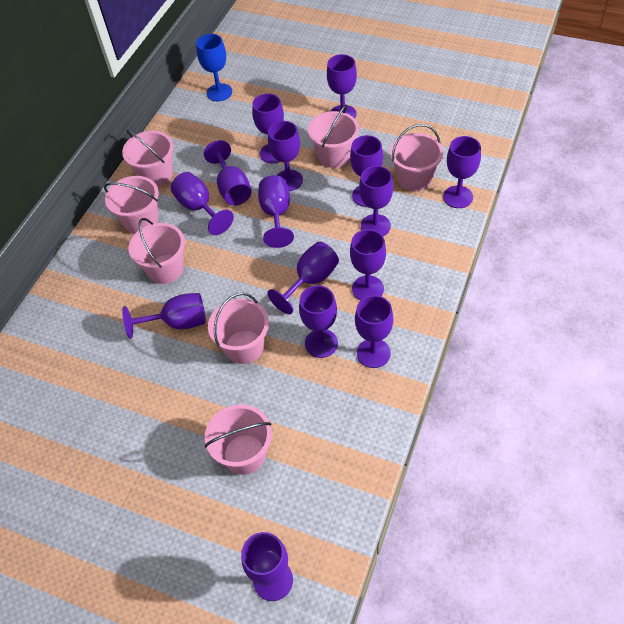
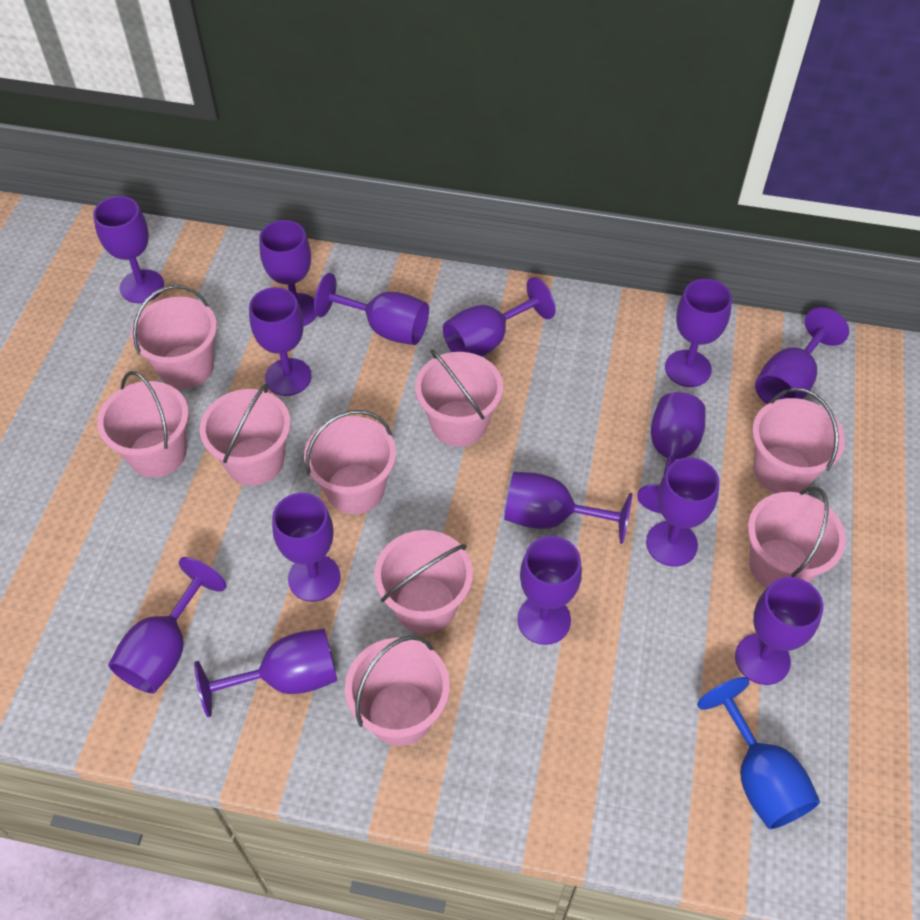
pink bucket: 7 -> 9

